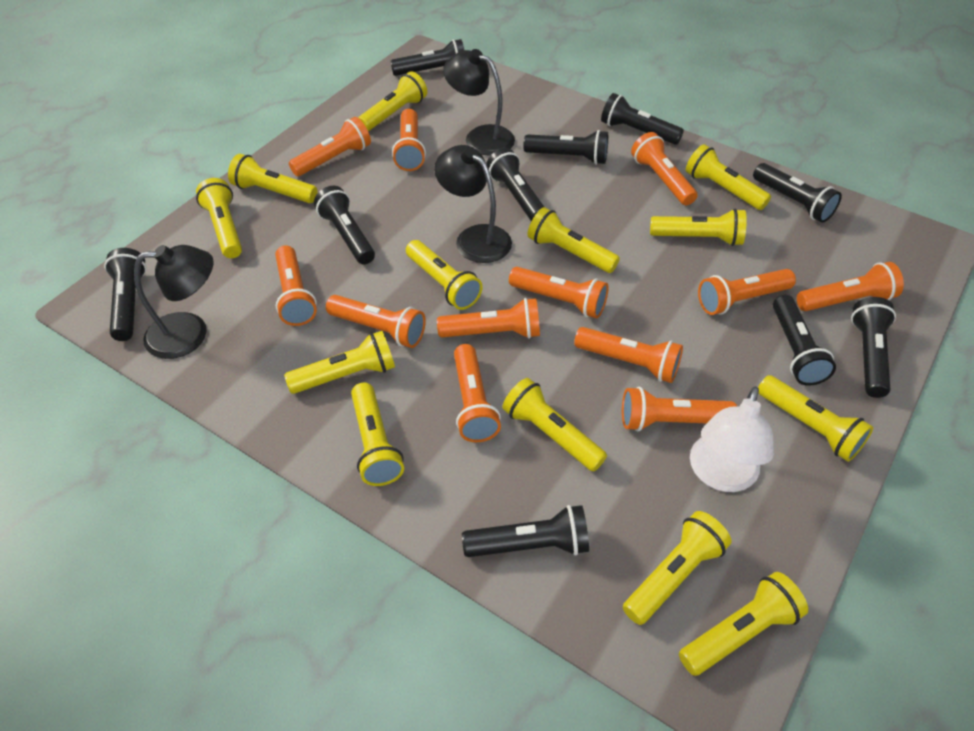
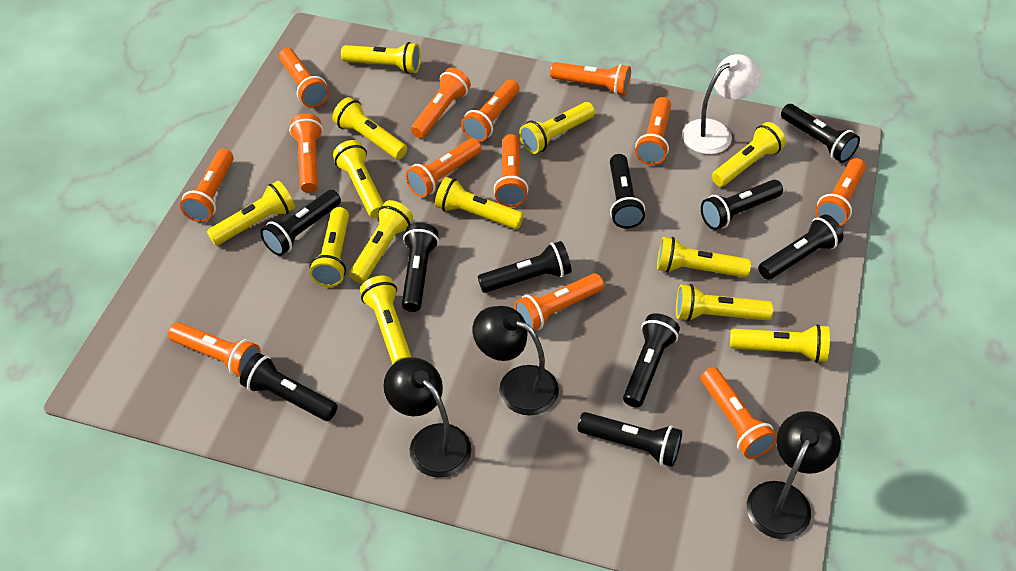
orange flashlight: 12 -> 13

